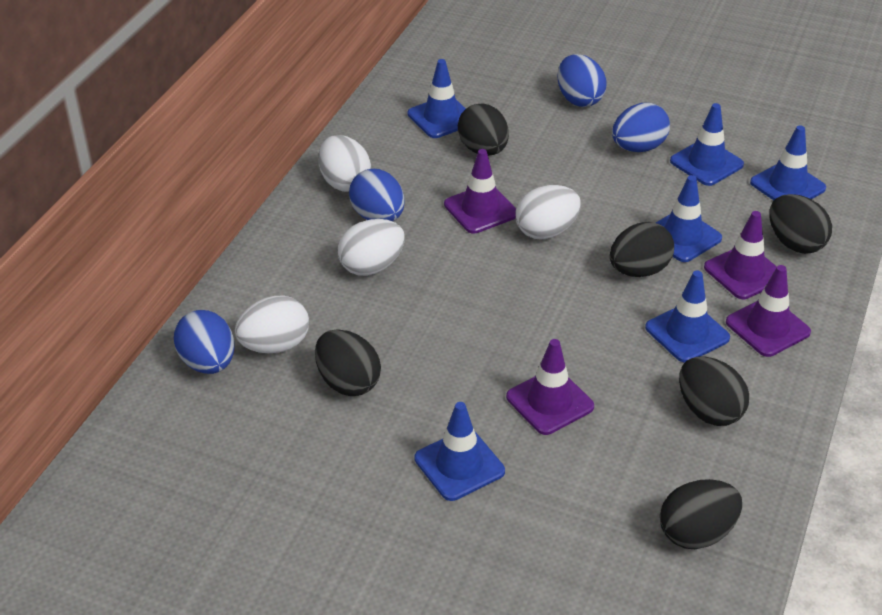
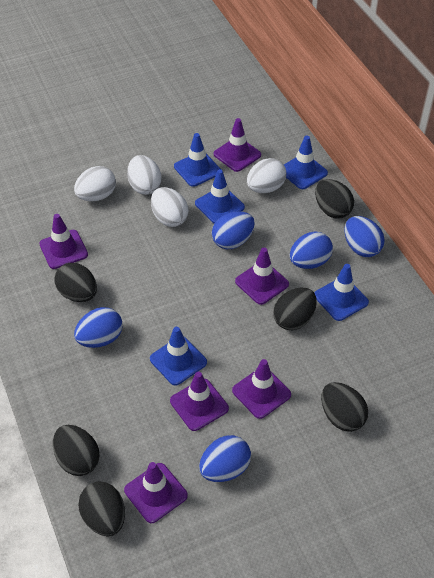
blue egg: 4 -> 5
blue traffic cone: 6 -> 5
purple traffic cone: 4 -> 6

